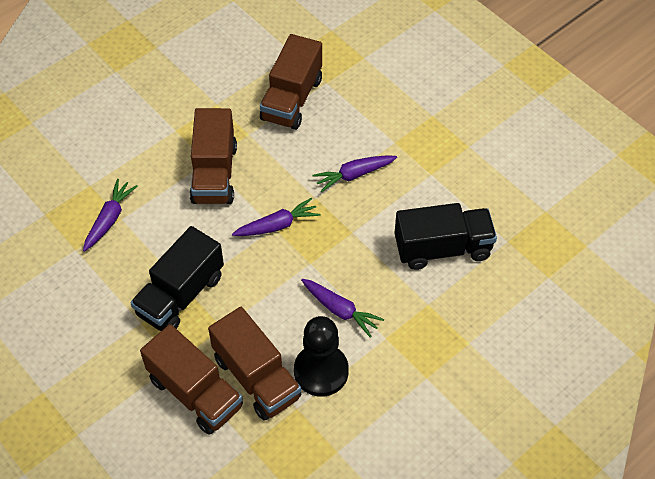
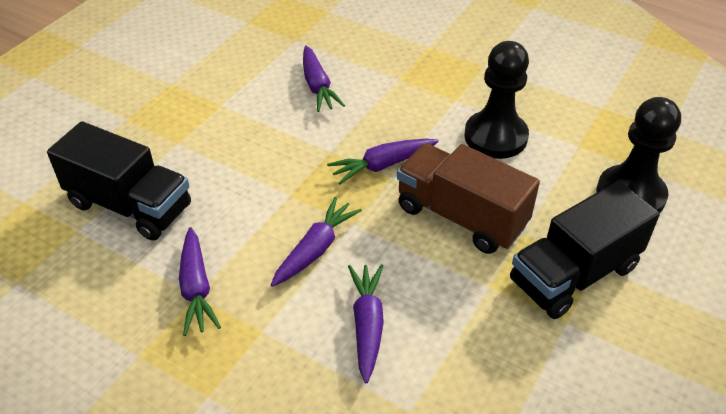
black pawn: 1 -> 2
brown truck: 4 -> 1
purple carrot: 4 -> 5

